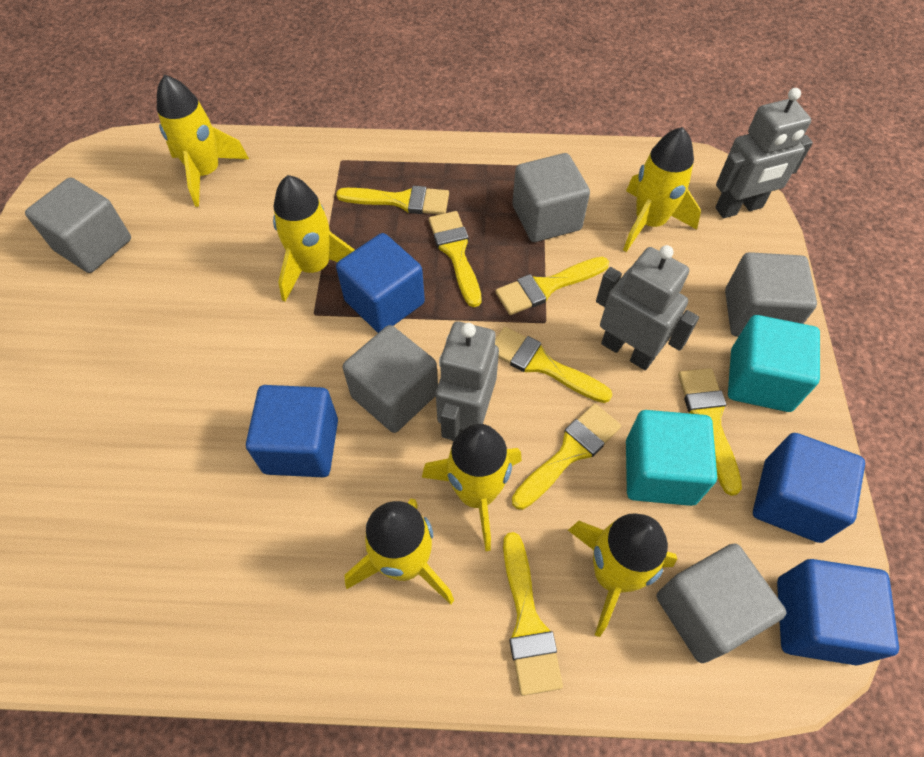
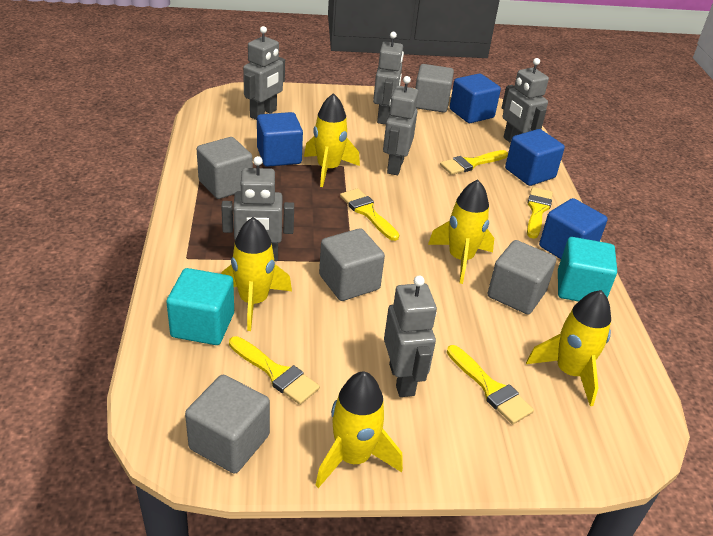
grey robot: 3 -> 6
yellow brush: 7 -> 5
yellow rocket: 6 -> 5

